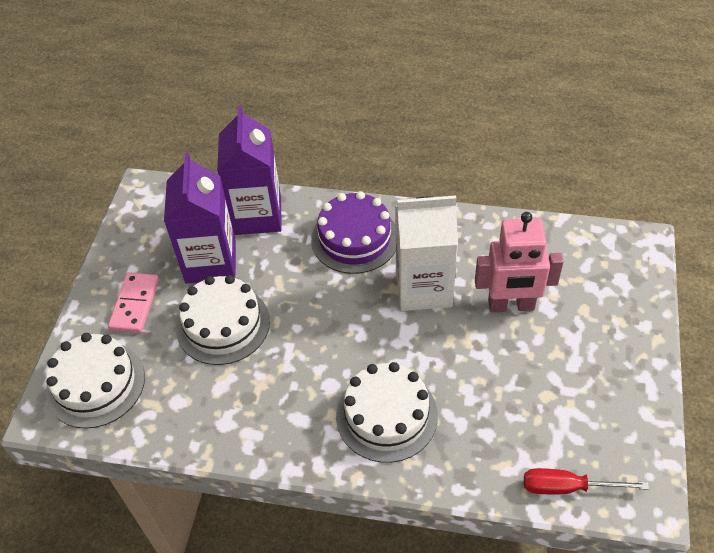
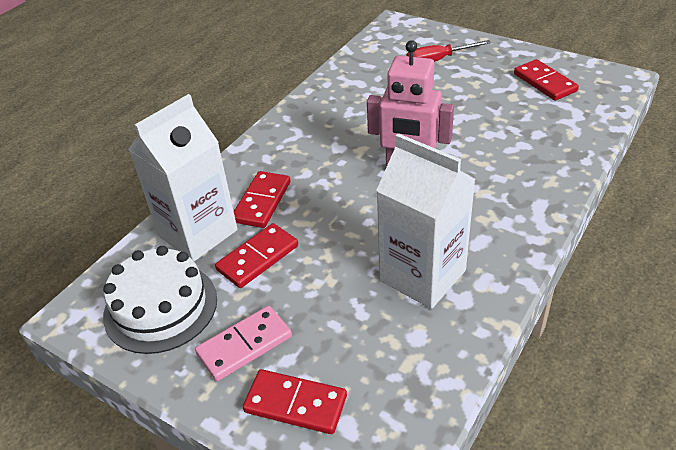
purple cake: 1 -> 0
purple carton: 2 -> 0
red domino: 0 -> 4
white cake: 3 -> 1
white carton: 1 -> 2

